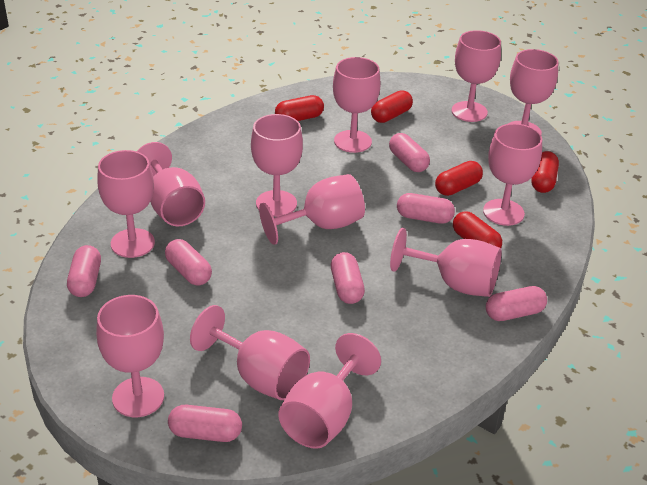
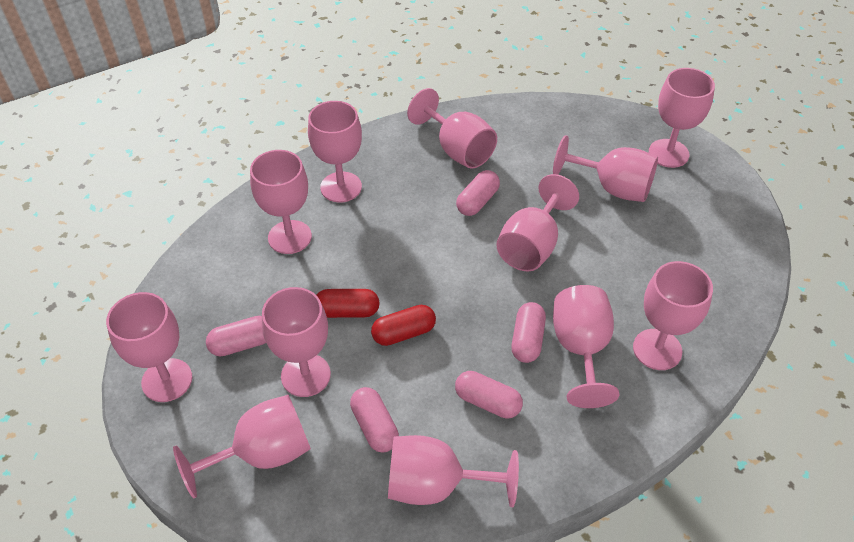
pink capsule: 7 -> 5
red capsule: 5 -> 2

